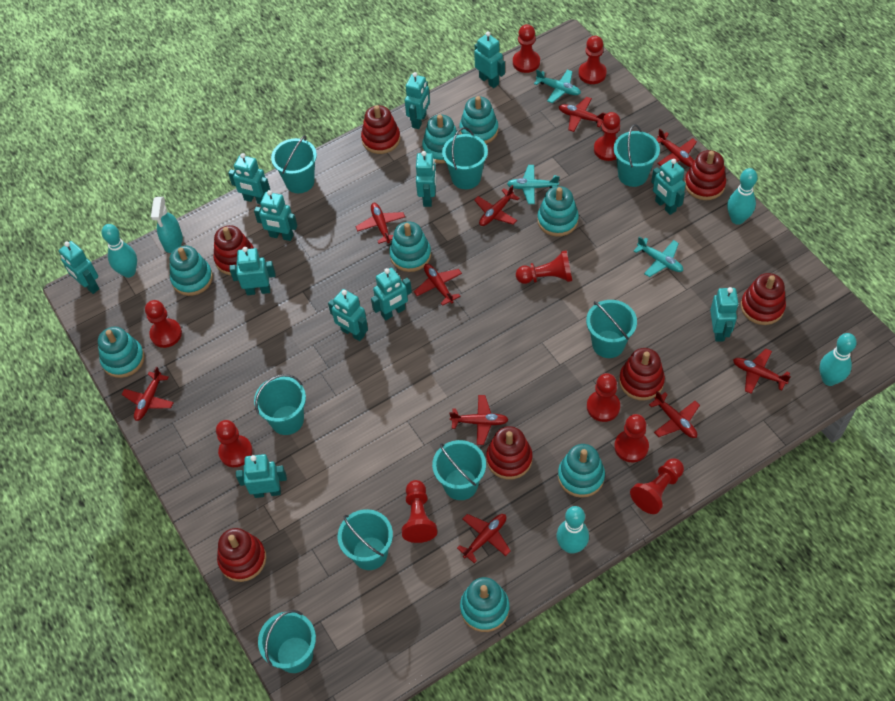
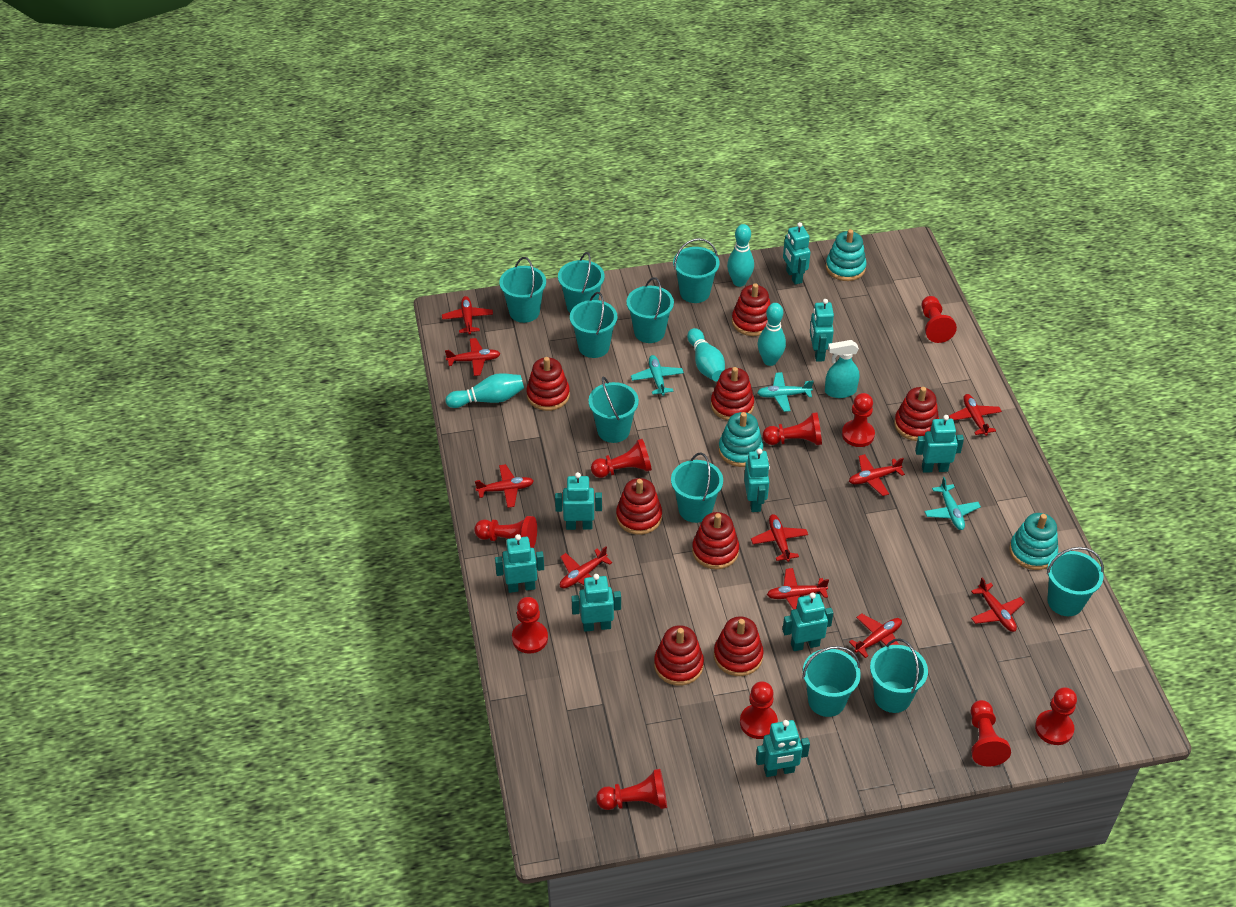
red stacking toy: 7 -> 8
turquoise bucket: 8 -> 10
turquoise robot: 12 -> 9
turquoise stacking toy: 8 -> 3

